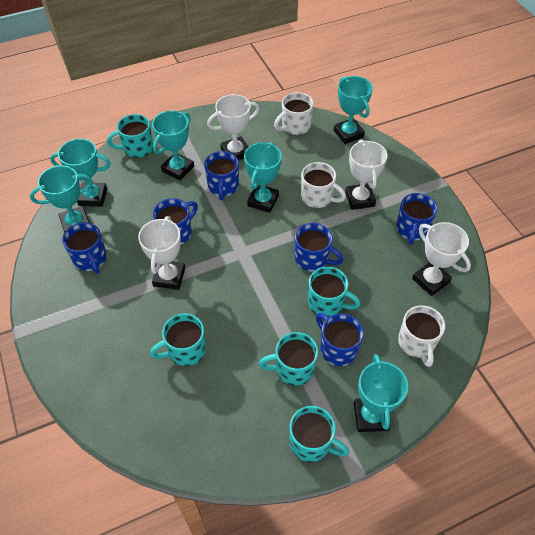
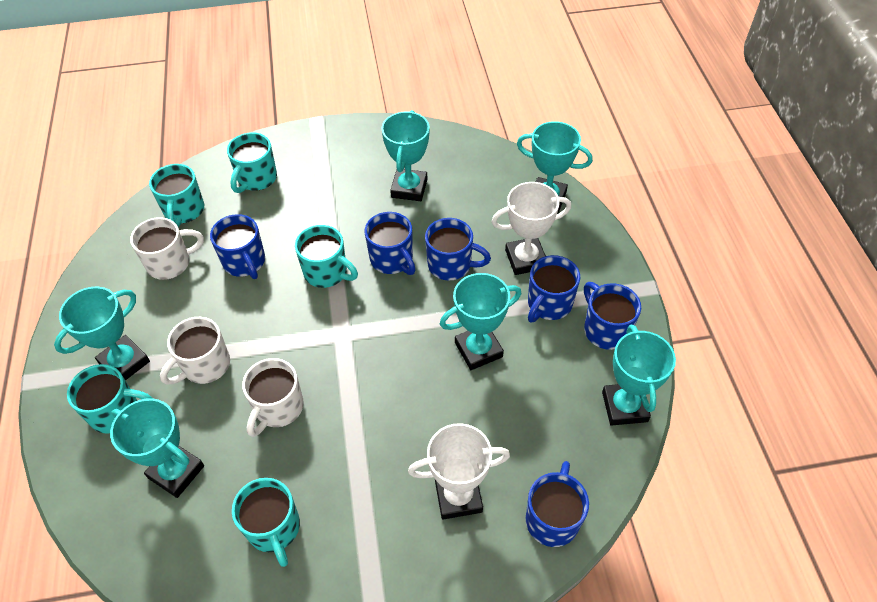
white trophy: 4 -> 2

